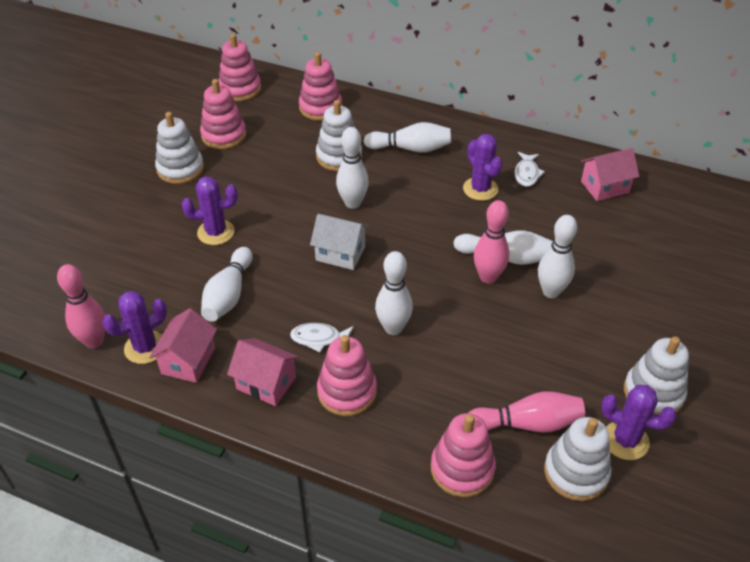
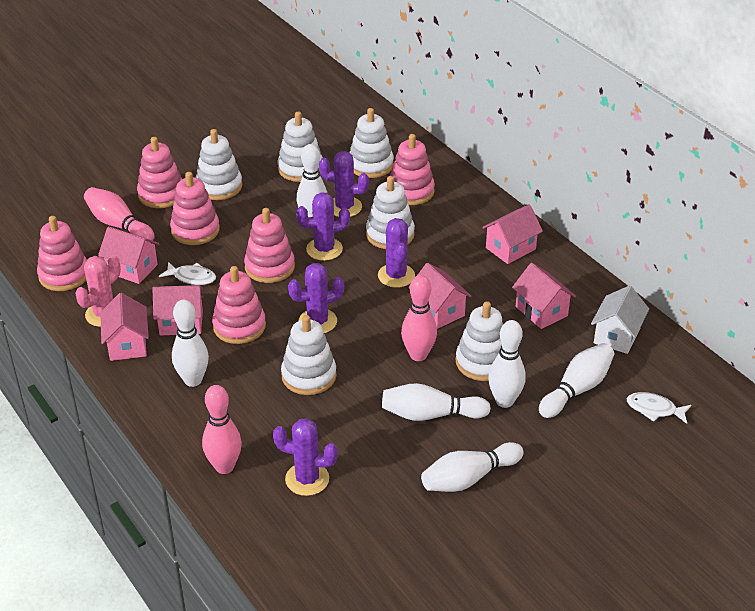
pink cactus: 0 -> 1
pink house: 3 -> 6
pink stacking toy: 5 -> 6
purple cactus: 4 -> 5
white stacking toy: 4 -> 6

